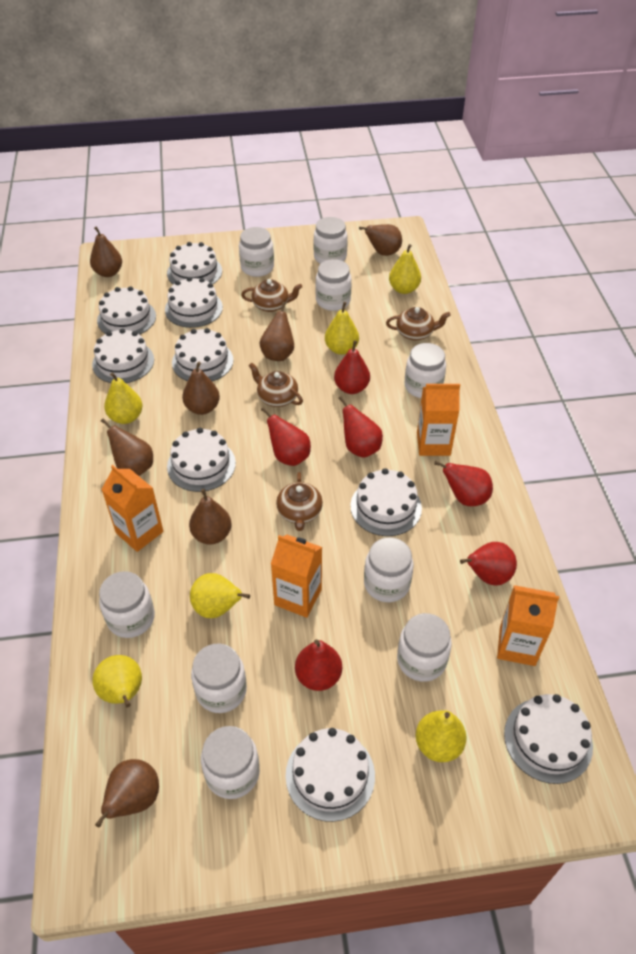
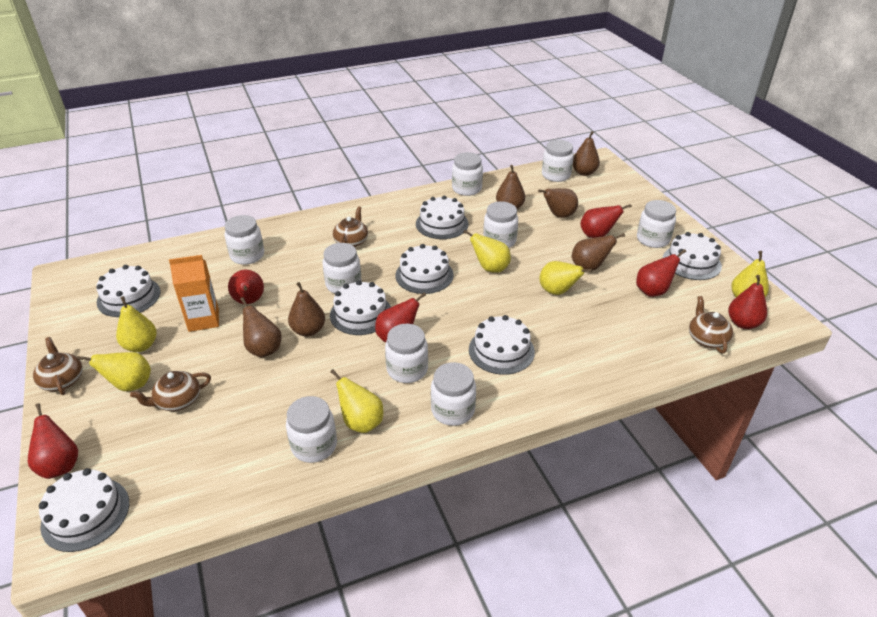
brown pear: 7 -> 6
orange carton: 4 -> 1
white cake: 9 -> 7

